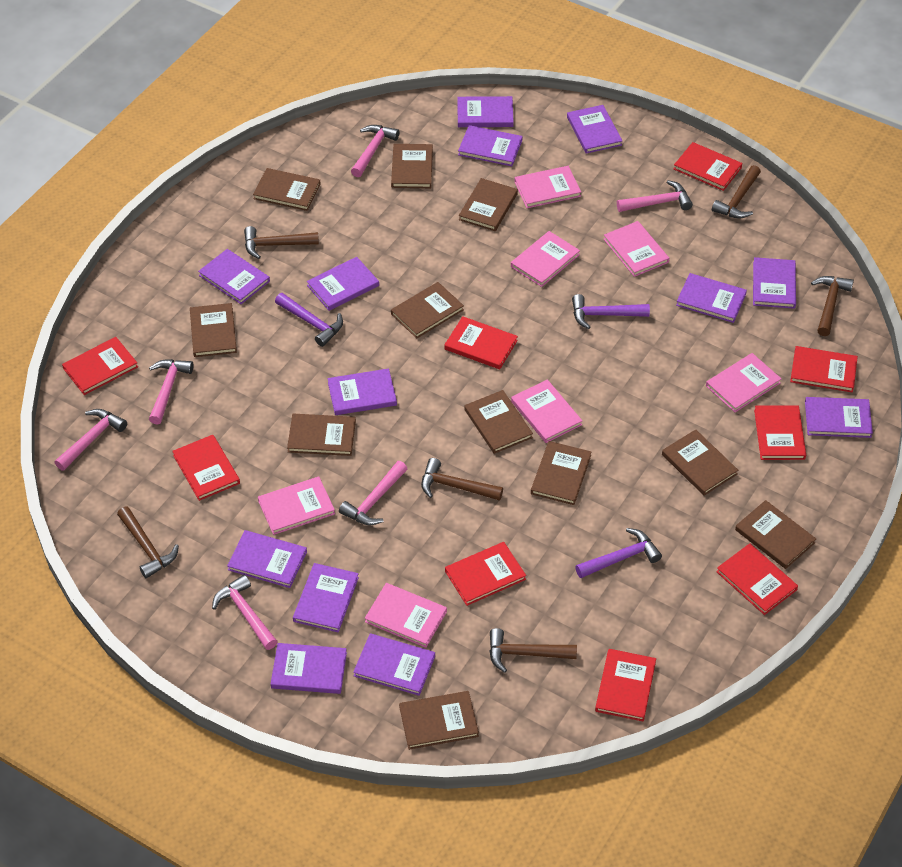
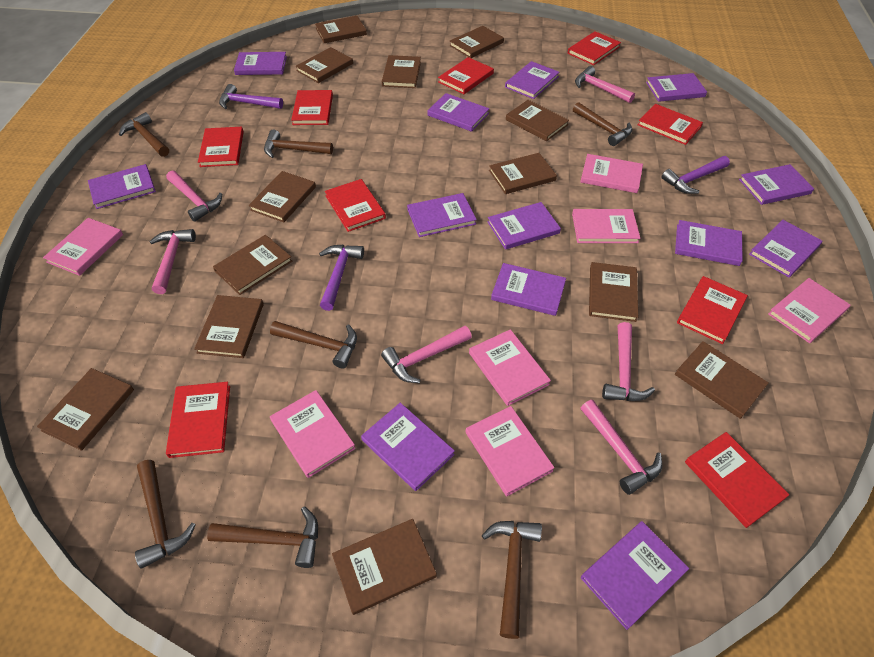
brown book: 11 -> 13
brown hammer: 6 -> 7

